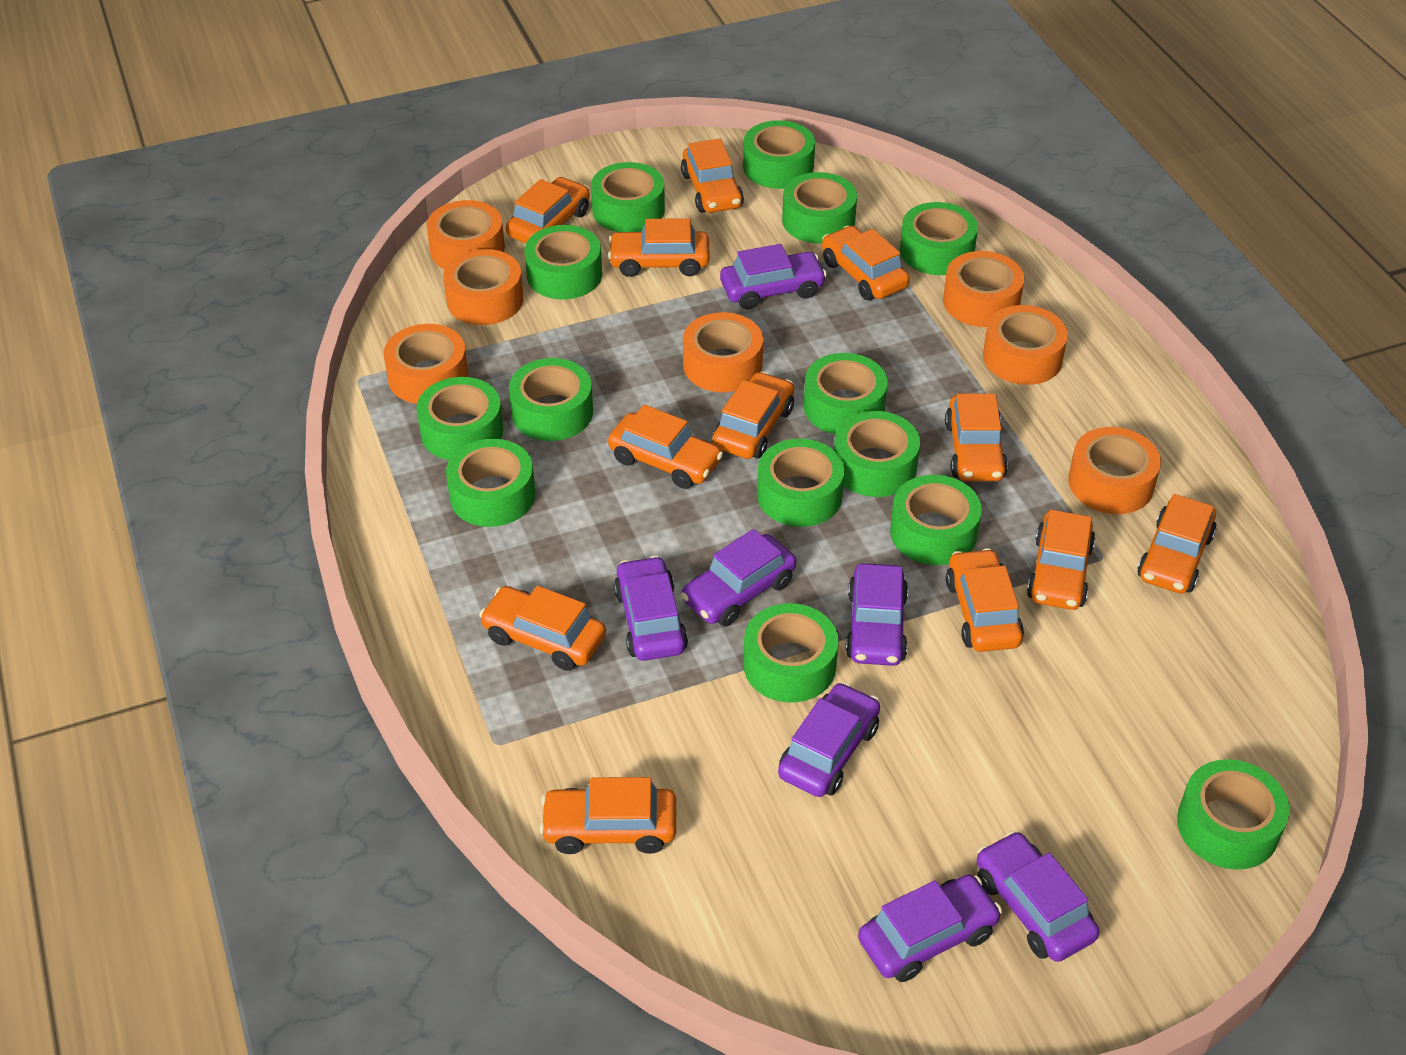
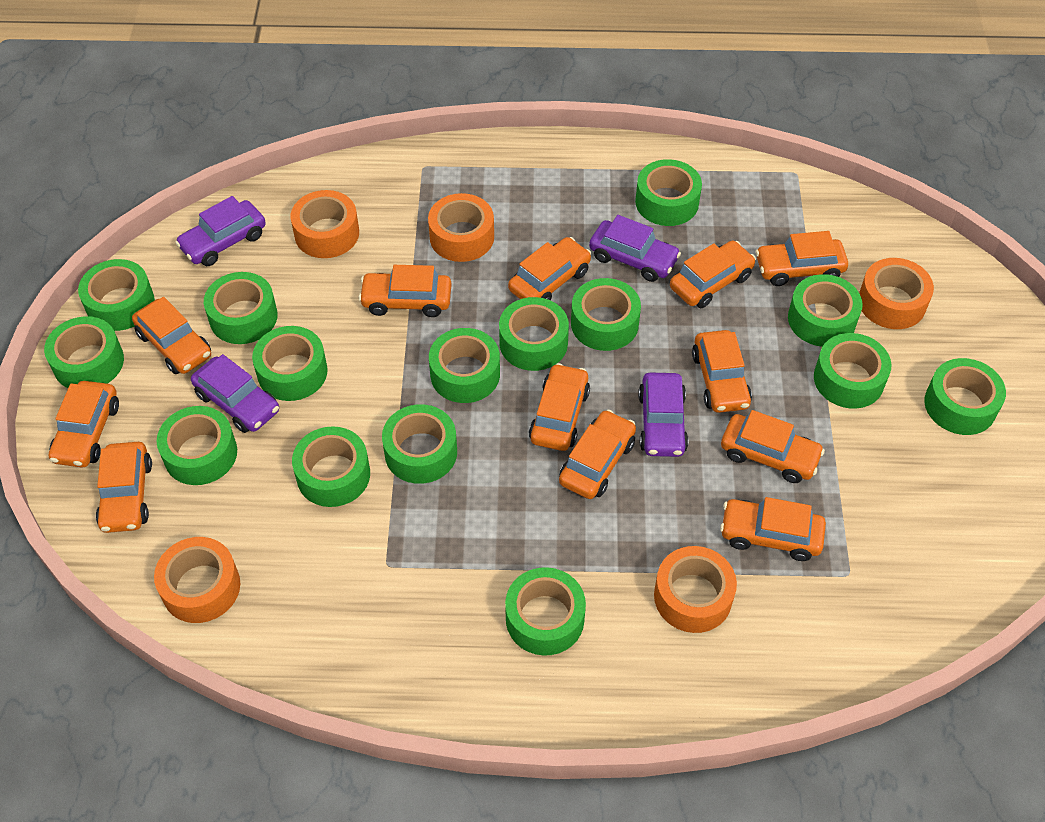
green tape: 14 -> 15
orange tape: 7 -> 5
purple car: 7 -> 4

